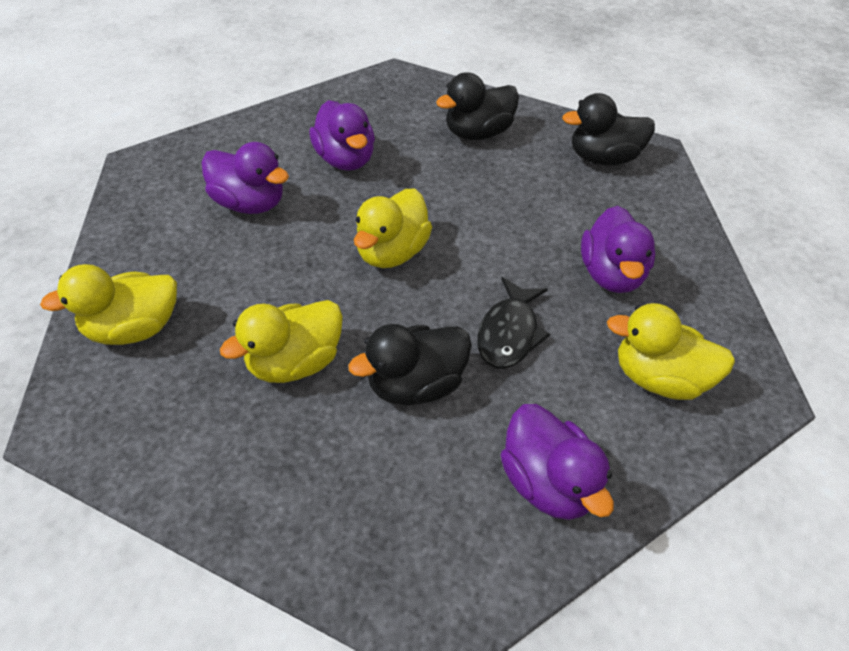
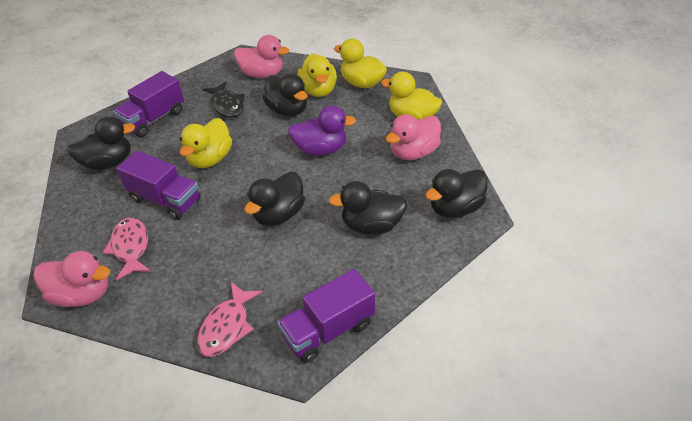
black duck: 3 -> 5
pink duck: 0 -> 3
pink fish: 0 -> 2
purple duck: 4 -> 1
purple truck: 0 -> 3

